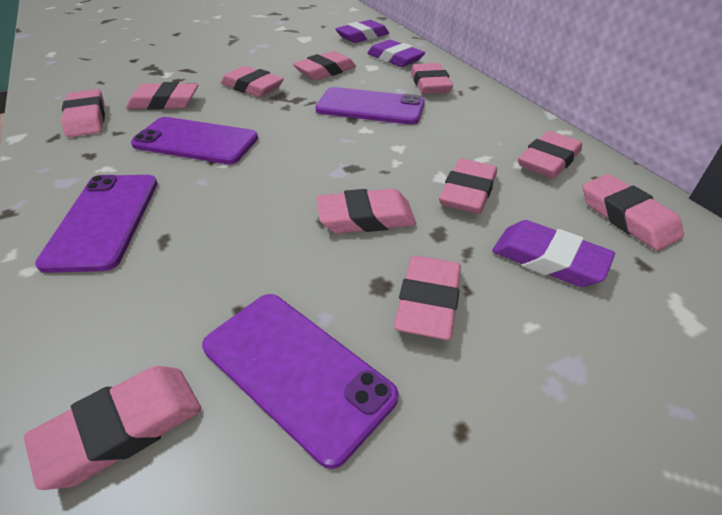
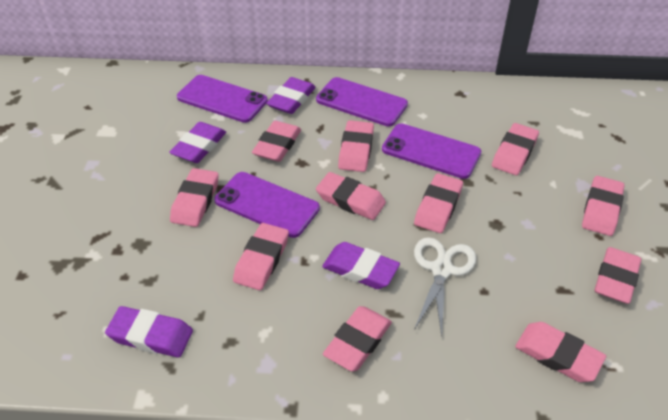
purple eraser: 3 -> 4
white scissors: 0 -> 1

